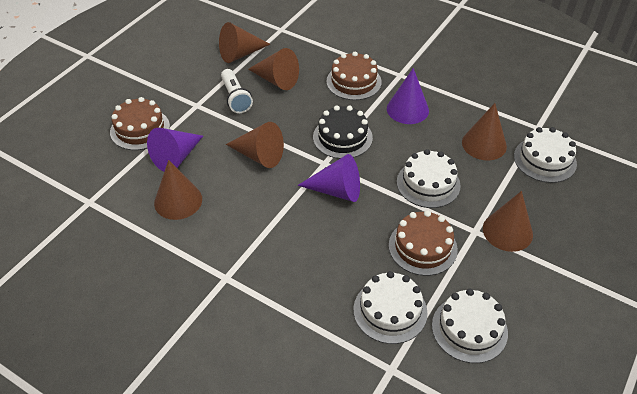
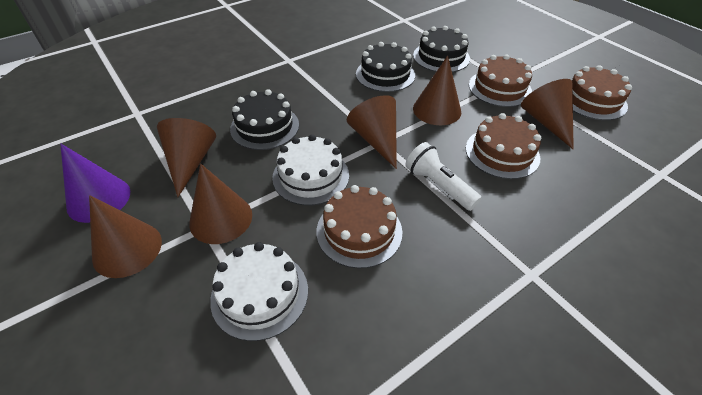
black cake: 1 -> 3
brown cake: 3 -> 4
purple cone: 3 -> 1
white cake: 4 -> 2

